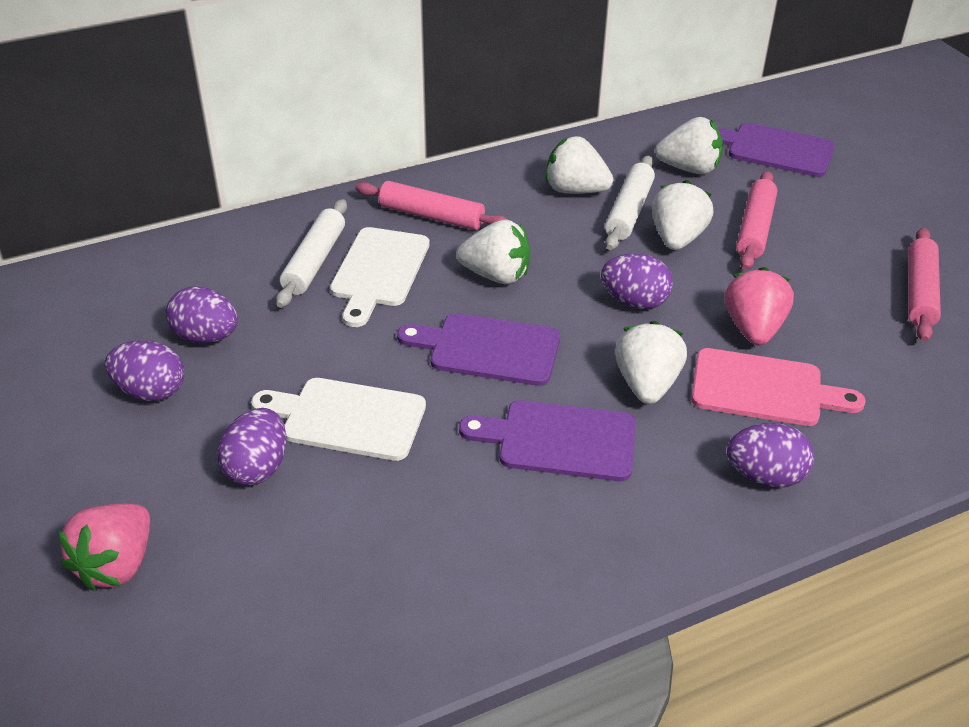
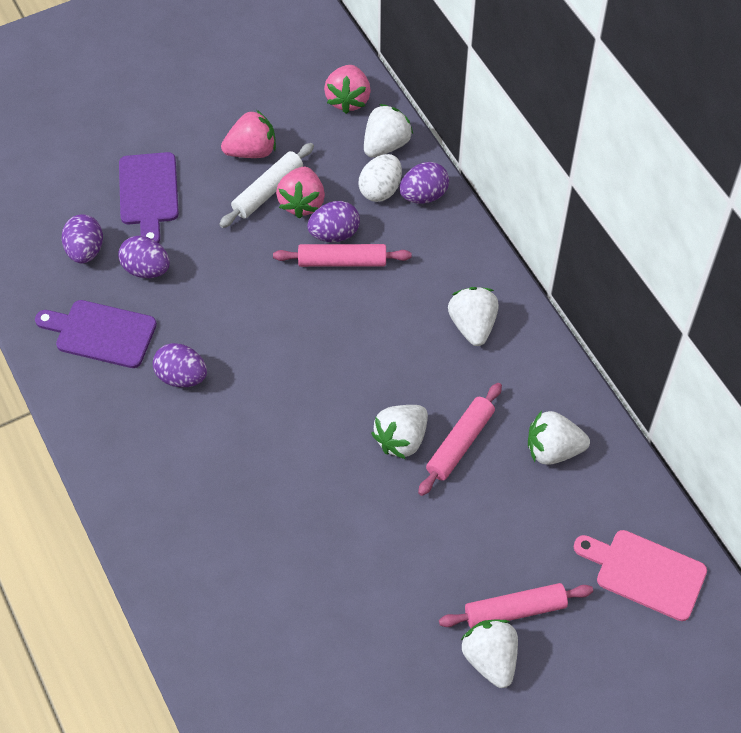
pink strawberry: 2 -> 3
purple cutting board: 3 -> 2
white cutting board: 2 -> 0
white egg: 0 -> 1
white rolling pin: 2 -> 1

